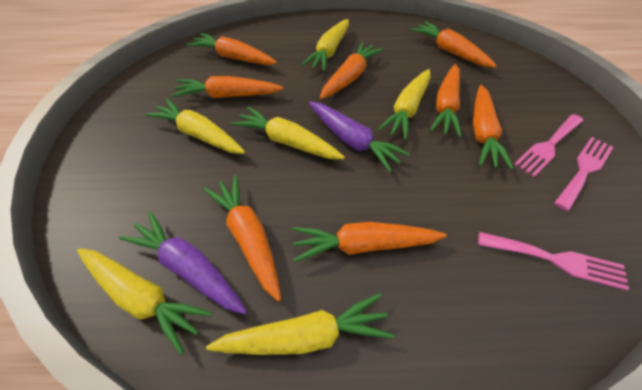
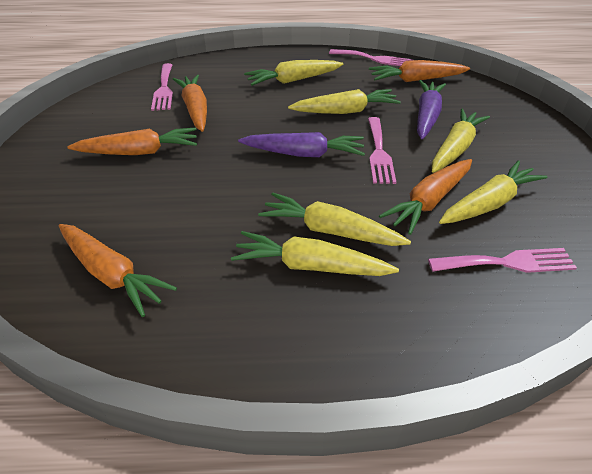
orange carrot: 8 -> 5
pink fork: 3 -> 4

